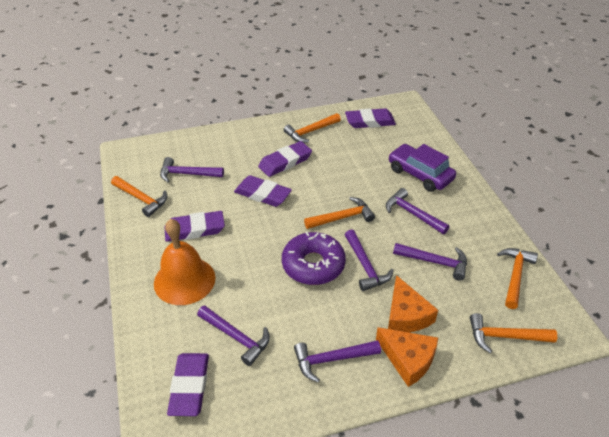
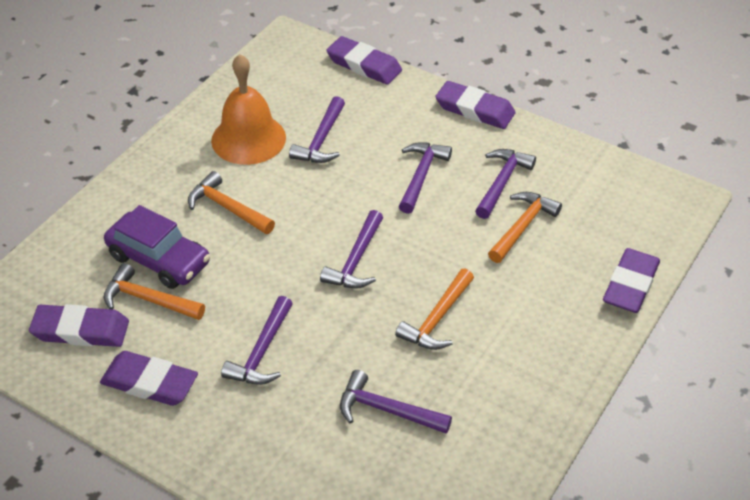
orange cheese: 2 -> 0
orange hammer: 5 -> 4
purple donut: 1 -> 0

